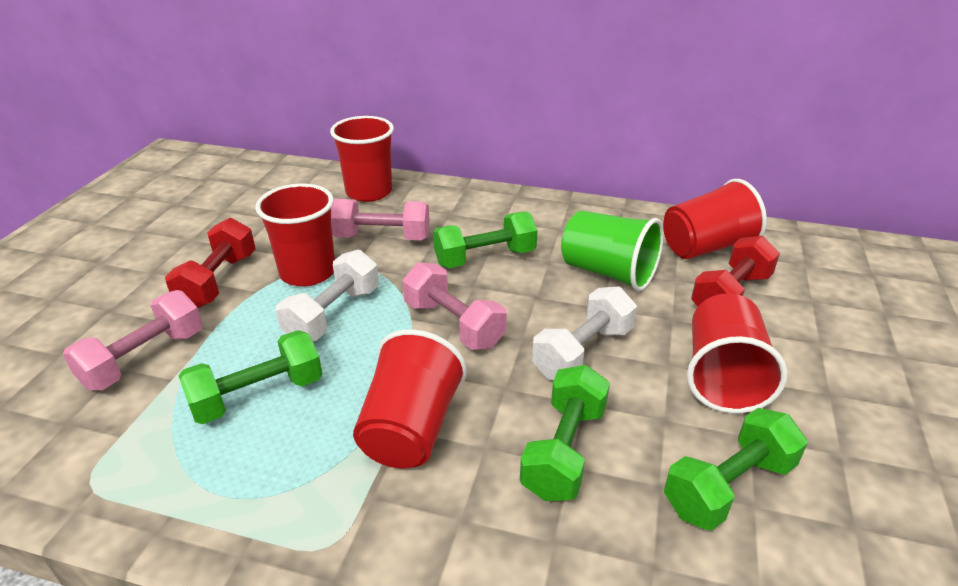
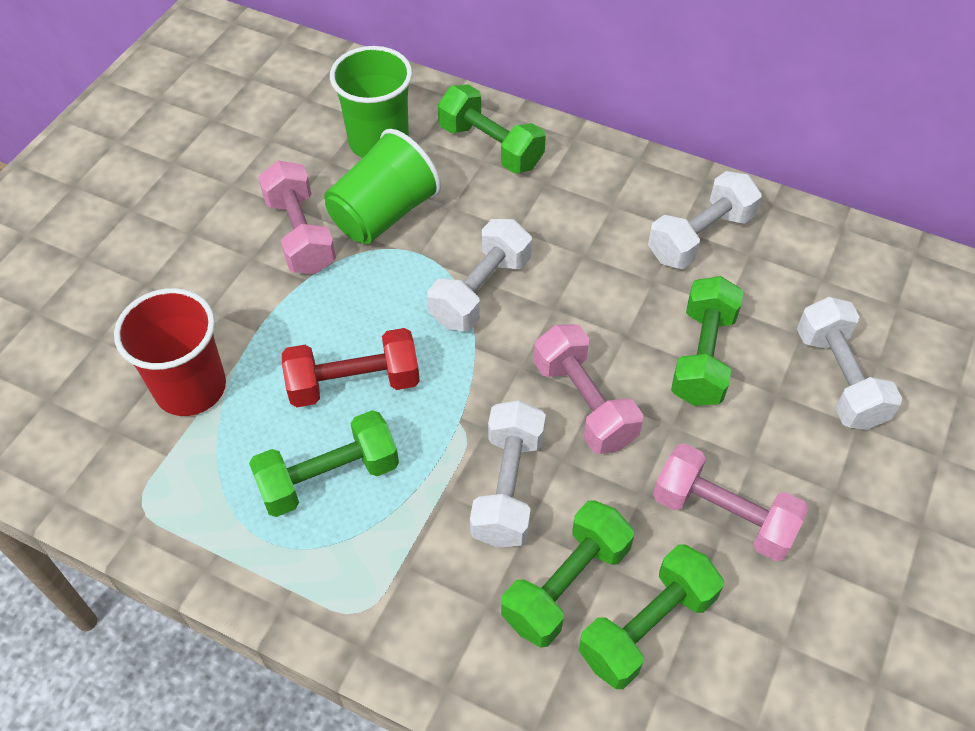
green cup: 1 -> 2
green dumbbell: 4 -> 5
red cup: 5 -> 1
red dumbbell: 2 -> 1
white dumbbell: 2 -> 4

